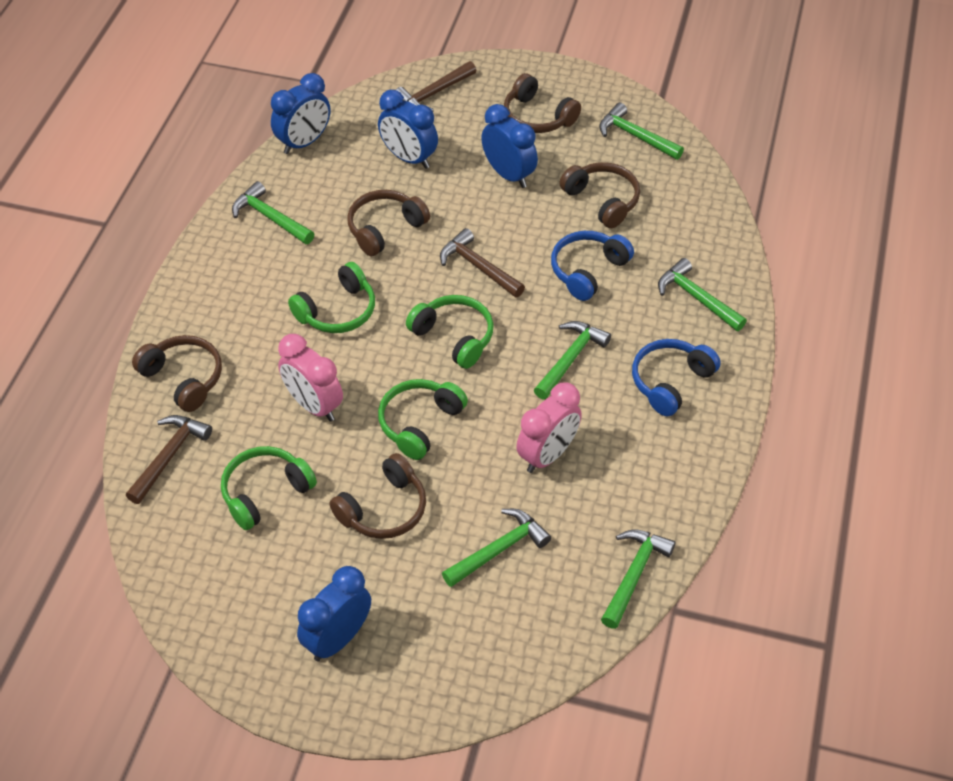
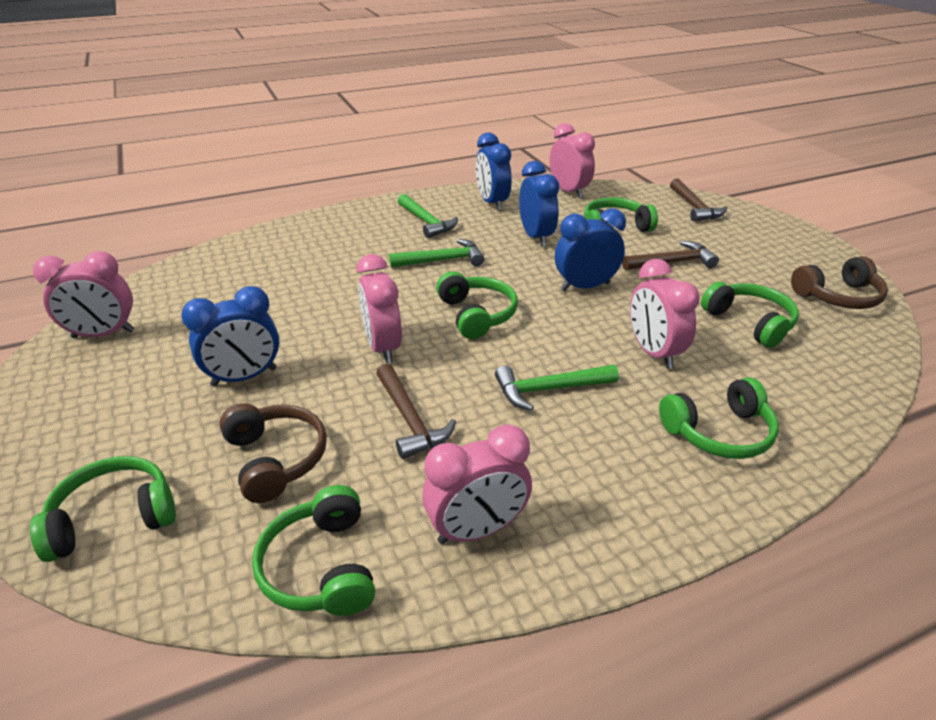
blue headphones: 2 -> 0
brown headphones: 5 -> 2
green hammer: 6 -> 3
green headphones: 4 -> 6
pink clock: 2 -> 5

